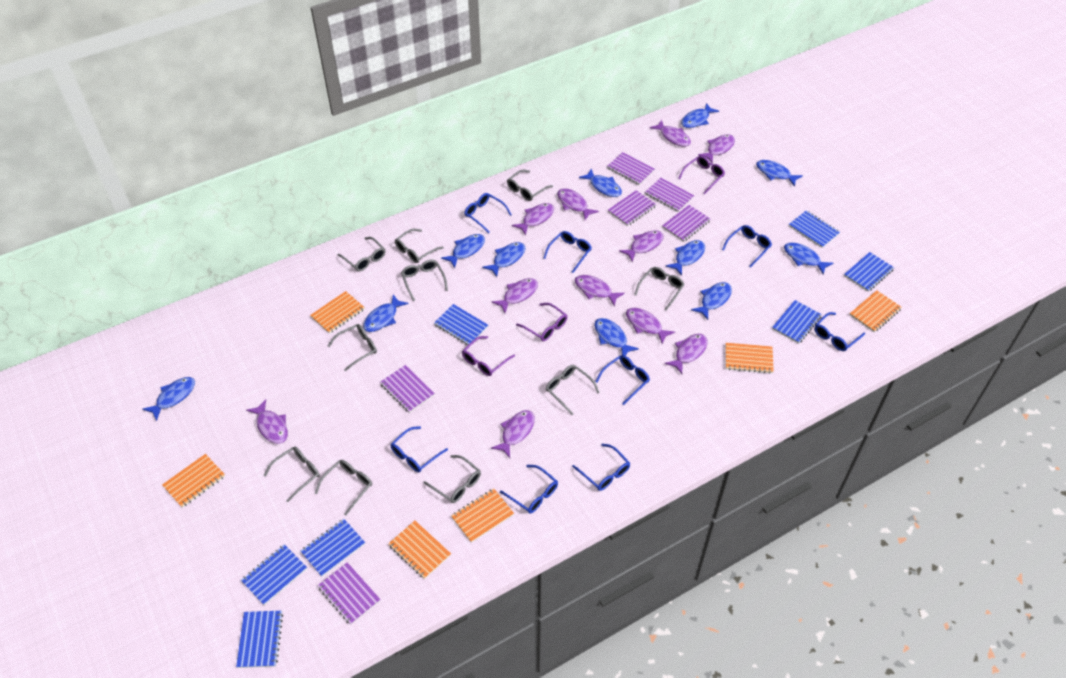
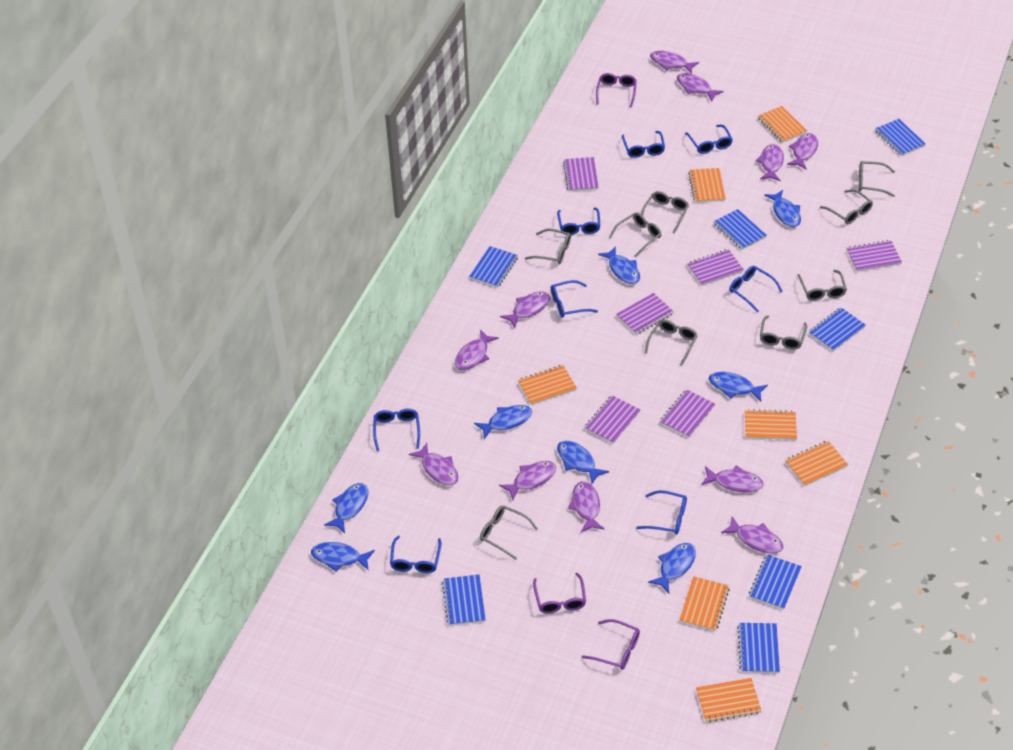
blue fish: 11 -> 8
grey glasses: 10 -> 9
orange notebook: 6 -> 7

